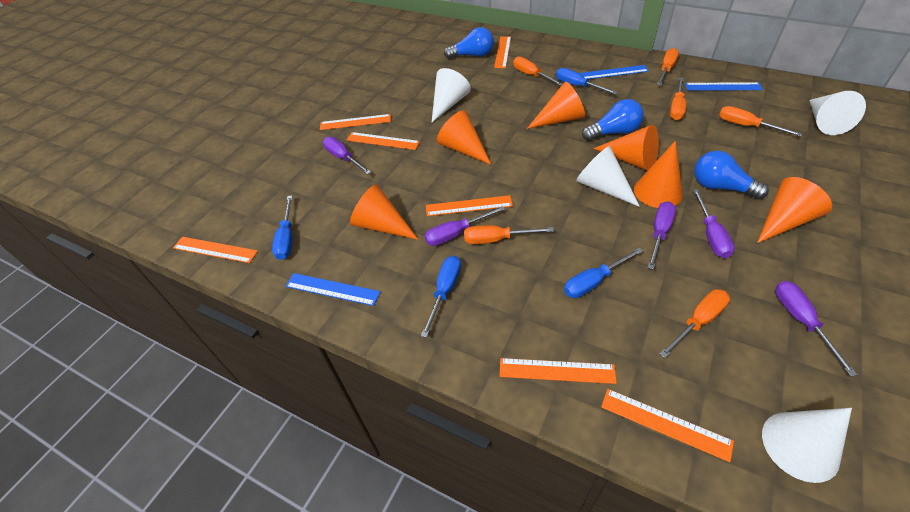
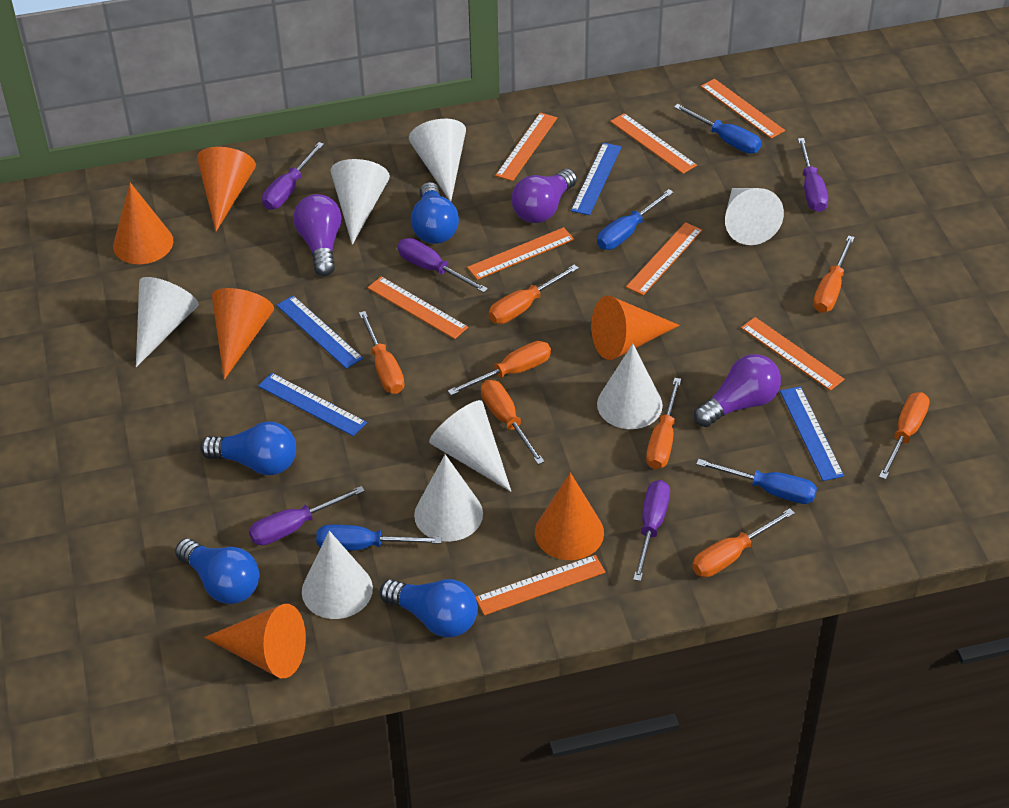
blue light bulb: 3 -> 4
blue ruler: 3 -> 4
orange ruler: 7 -> 8
orange screwdriver: 6 -> 8
purple light bulb: 0 -> 3
white cone: 4 -> 8

